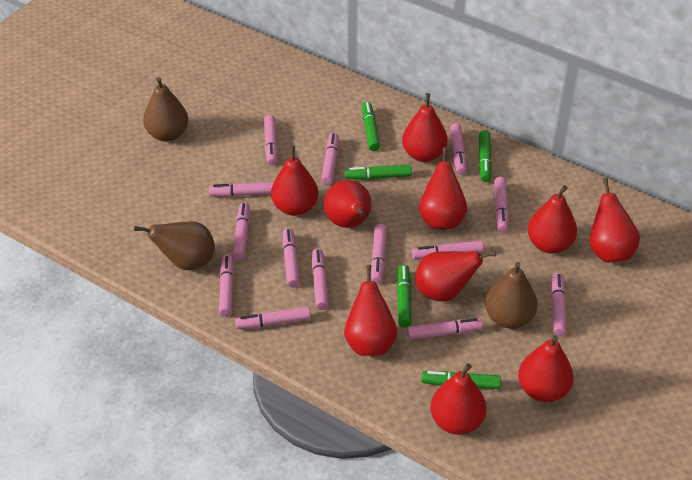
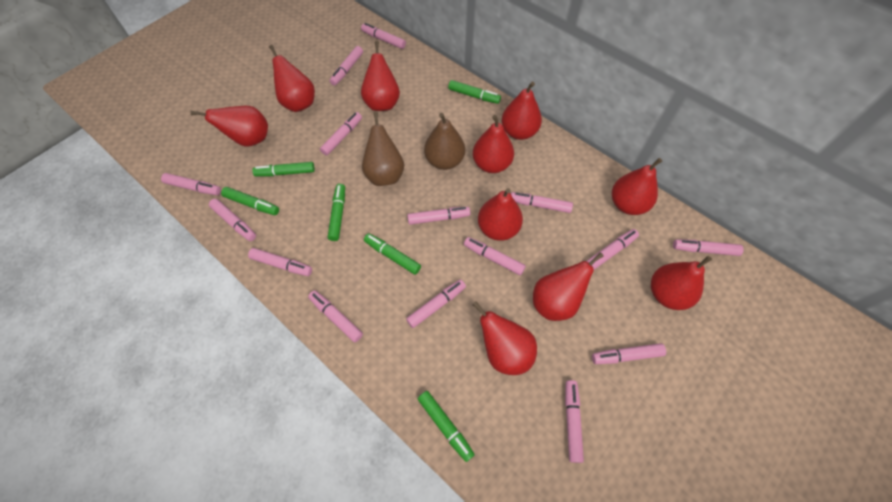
brown pear: 3 -> 2
green marker: 5 -> 6
pink marker: 14 -> 15

